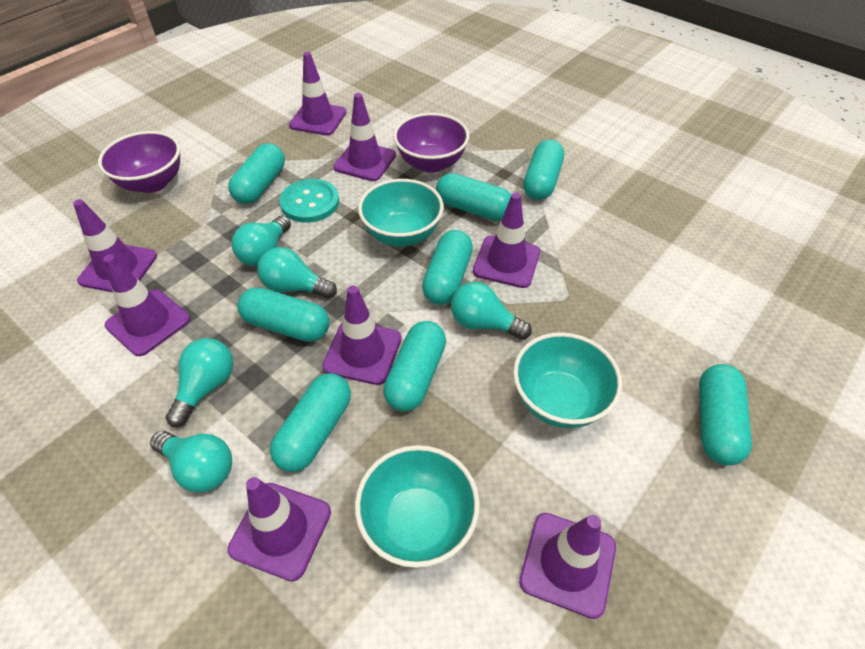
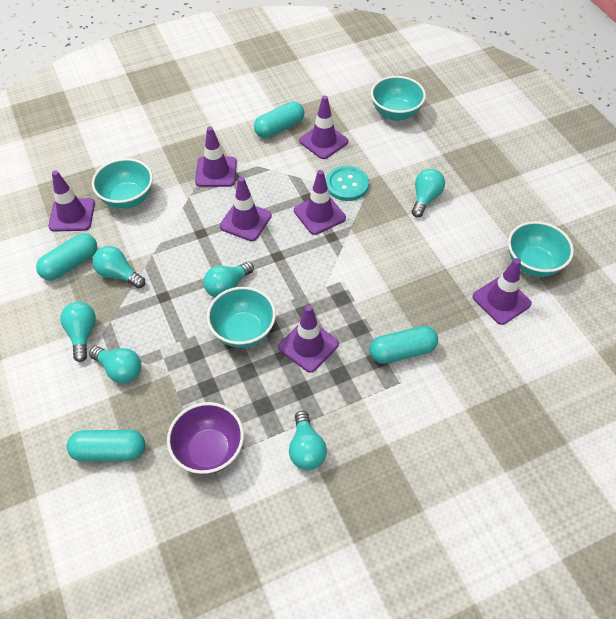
purple bowl: 2 -> 1
purple traffic cone: 8 -> 7
turquoise bowl: 3 -> 4
turquoise capsule: 8 -> 4
turquoise light bulb: 5 -> 6

